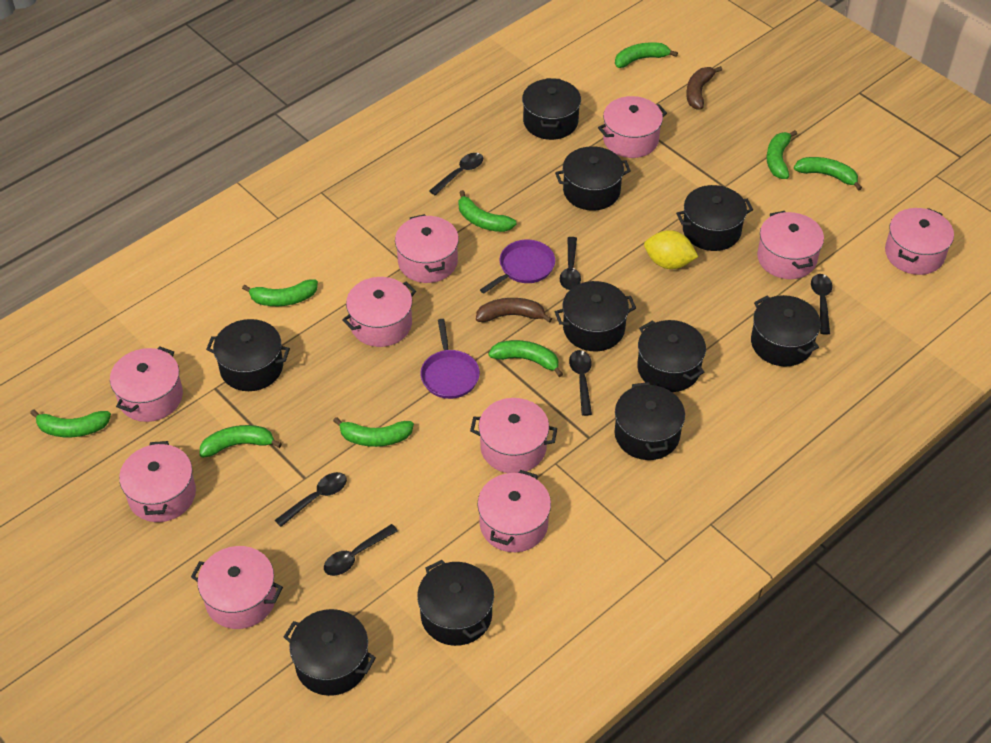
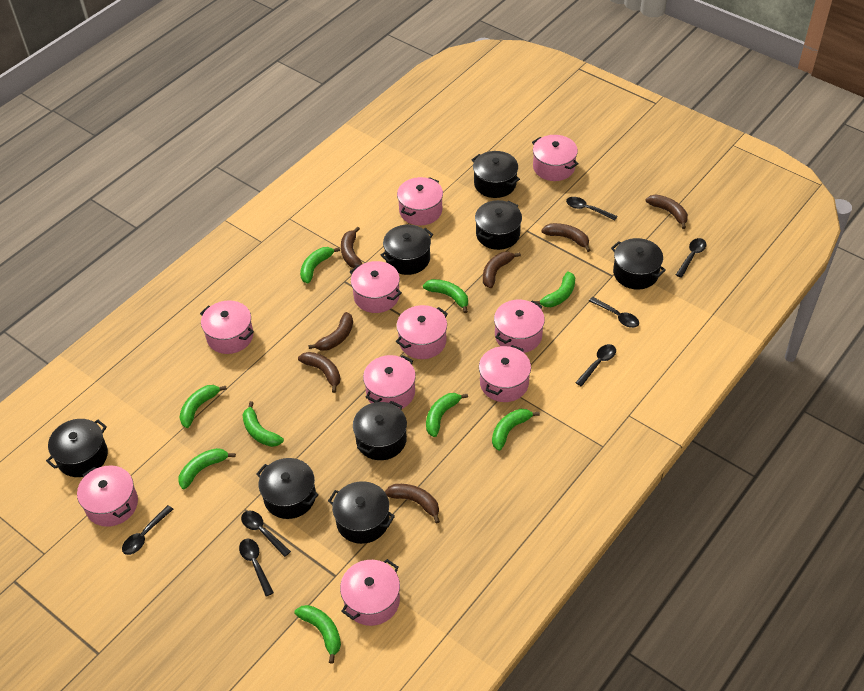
black pot: 10 -> 8
black spoon: 6 -> 7
brown banana: 2 -> 7
purple pan: 2 -> 0
yellow lemon: 1 -> 0

